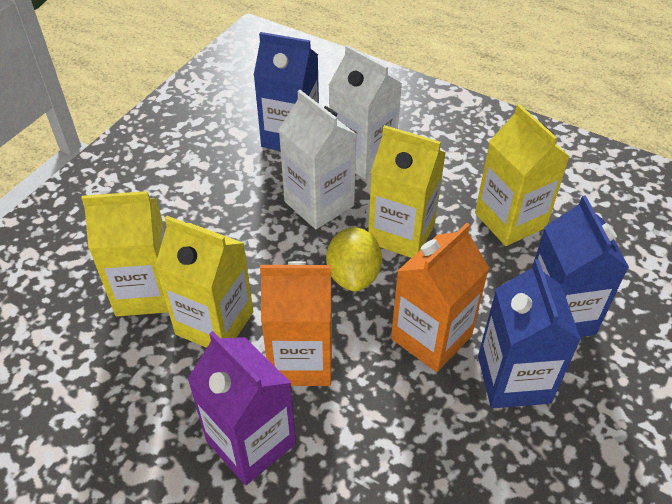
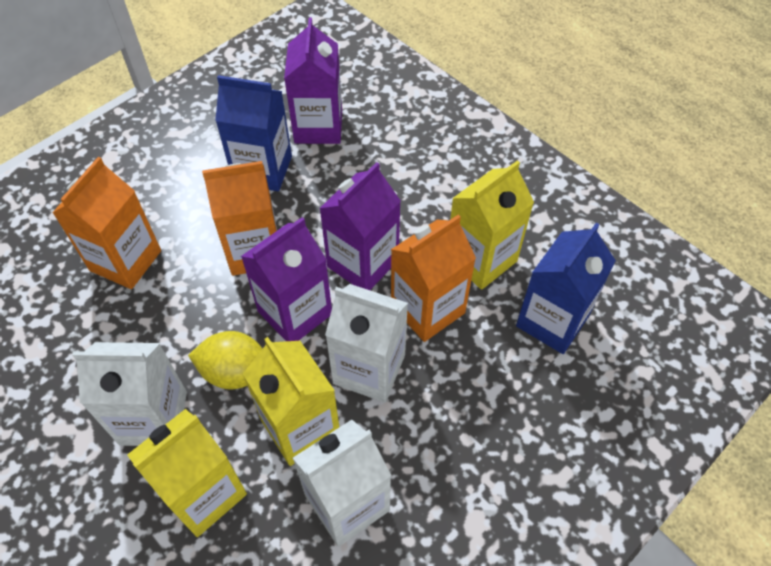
blue carton: 3 -> 2
orange carton: 2 -> 3
purple carton: 1 -> 3
white carton: 2 -> 3
yellow carton: 4 -> 3

